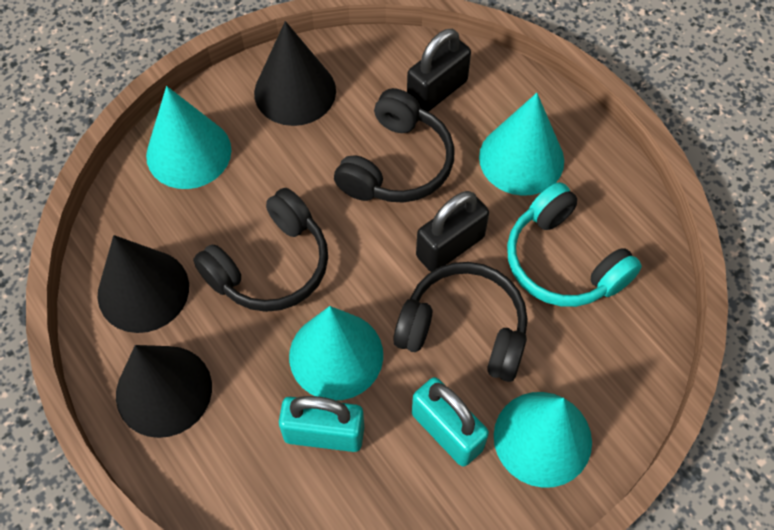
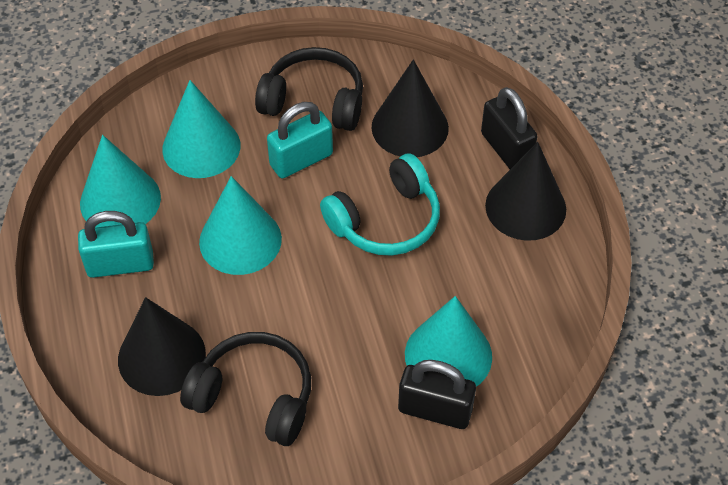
black headphones: 3 -> 2

